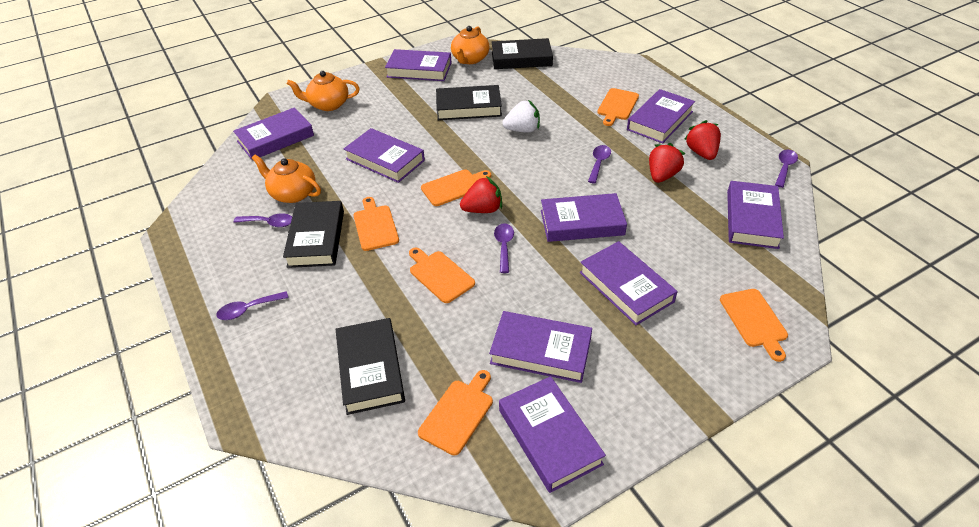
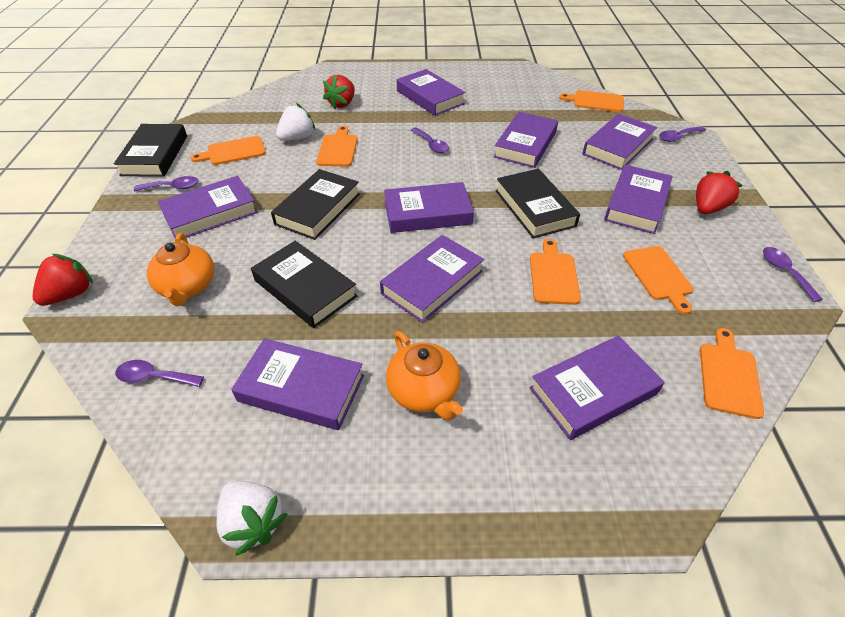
orange teapot: 3 -> 2
white strawberry: 1 -> 2

